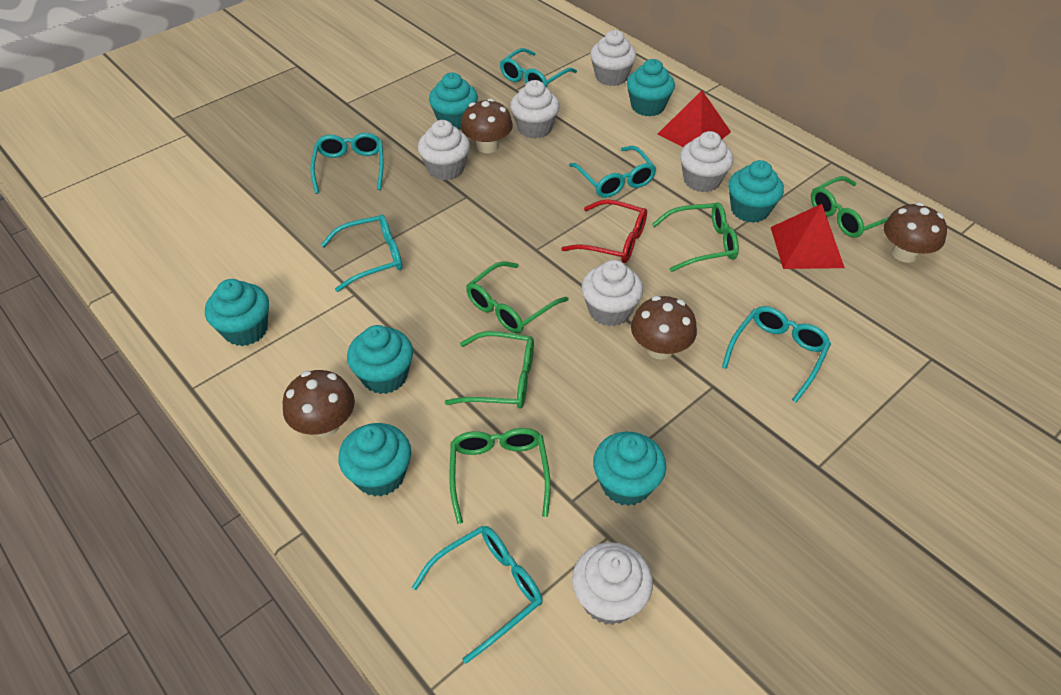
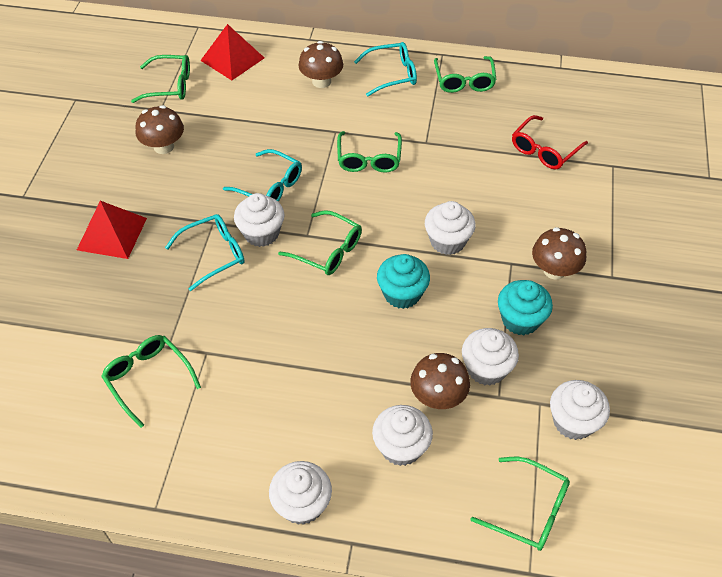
green glasses: 5 -> 6
turquoise cupcake: 7 -> 2
turquoise glasses: 6 -> 3

